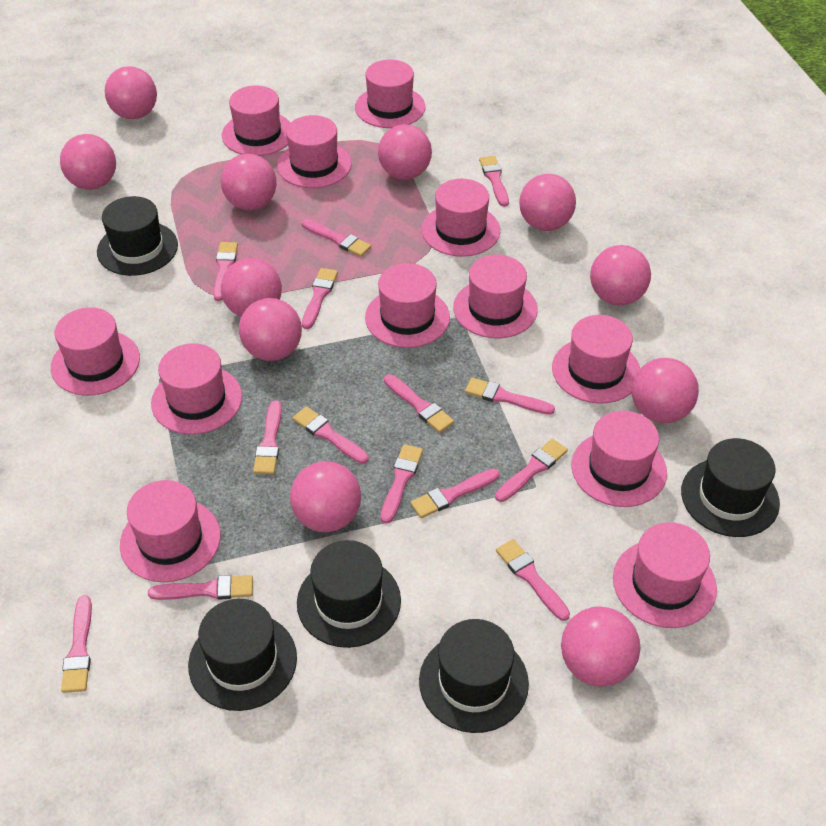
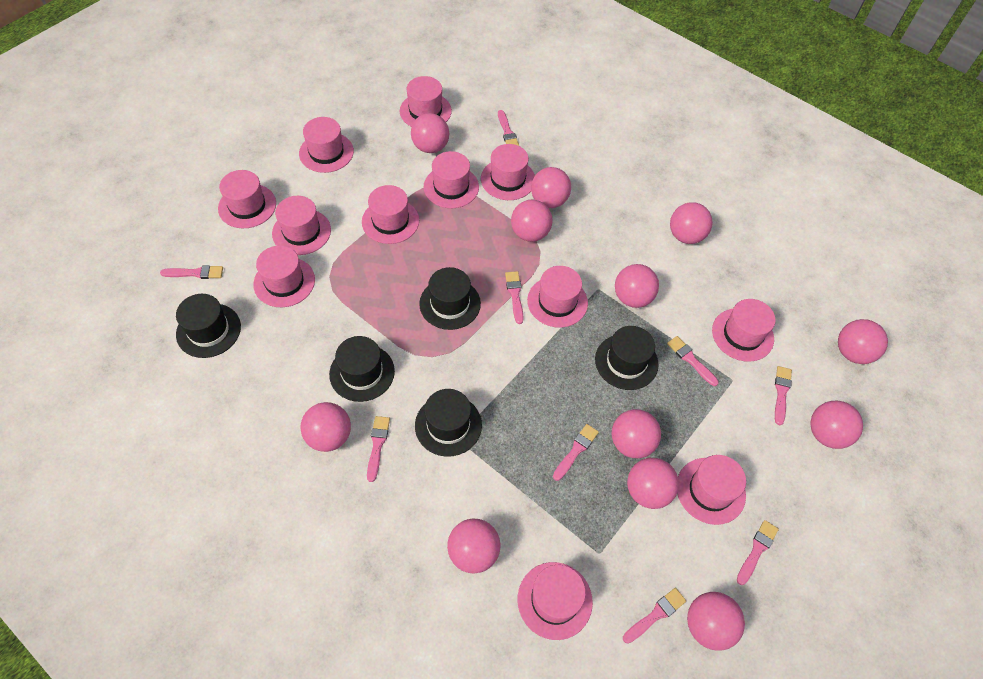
pink ball: 11 -> 12
pink brush: 14 -> 9

